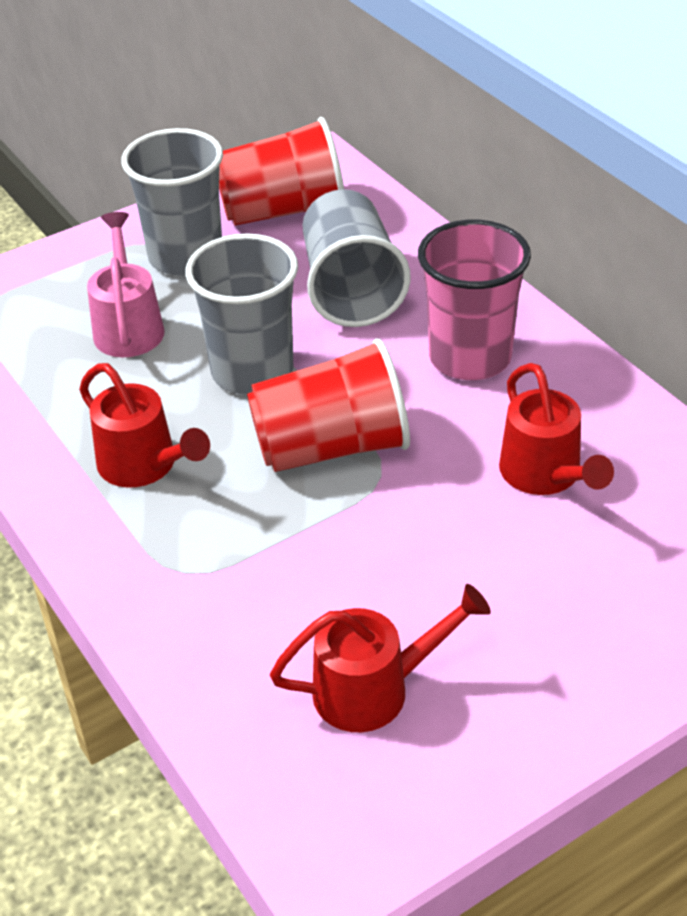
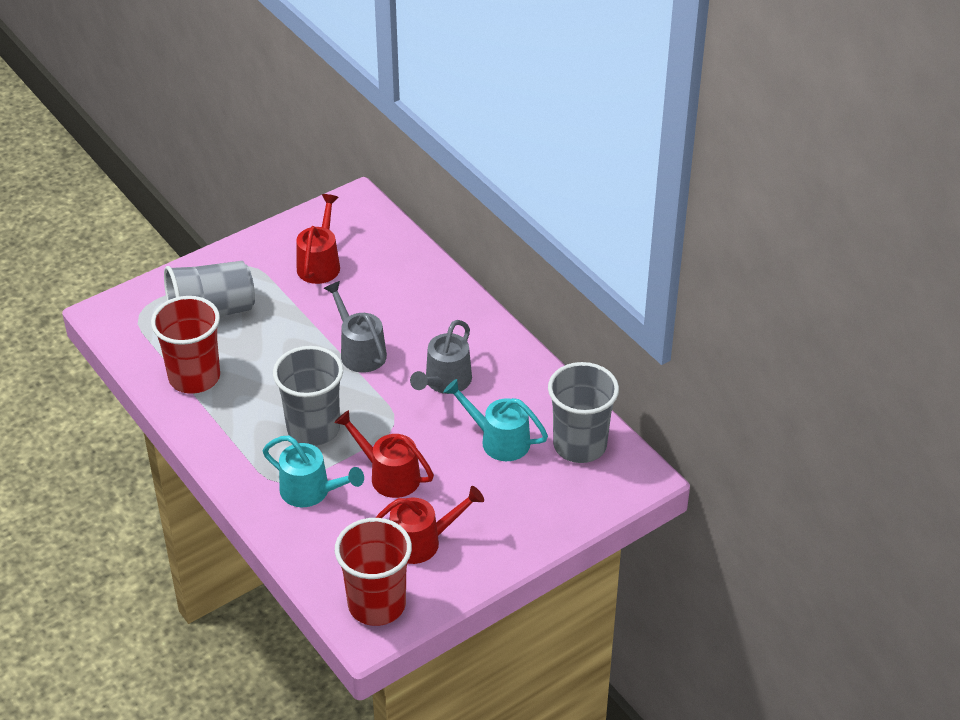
grey watering can: 0 -> 2
pink cup: 1 -> 0
pink watering can: 1 -> 0
turquoise watering can: 0 -> 2

